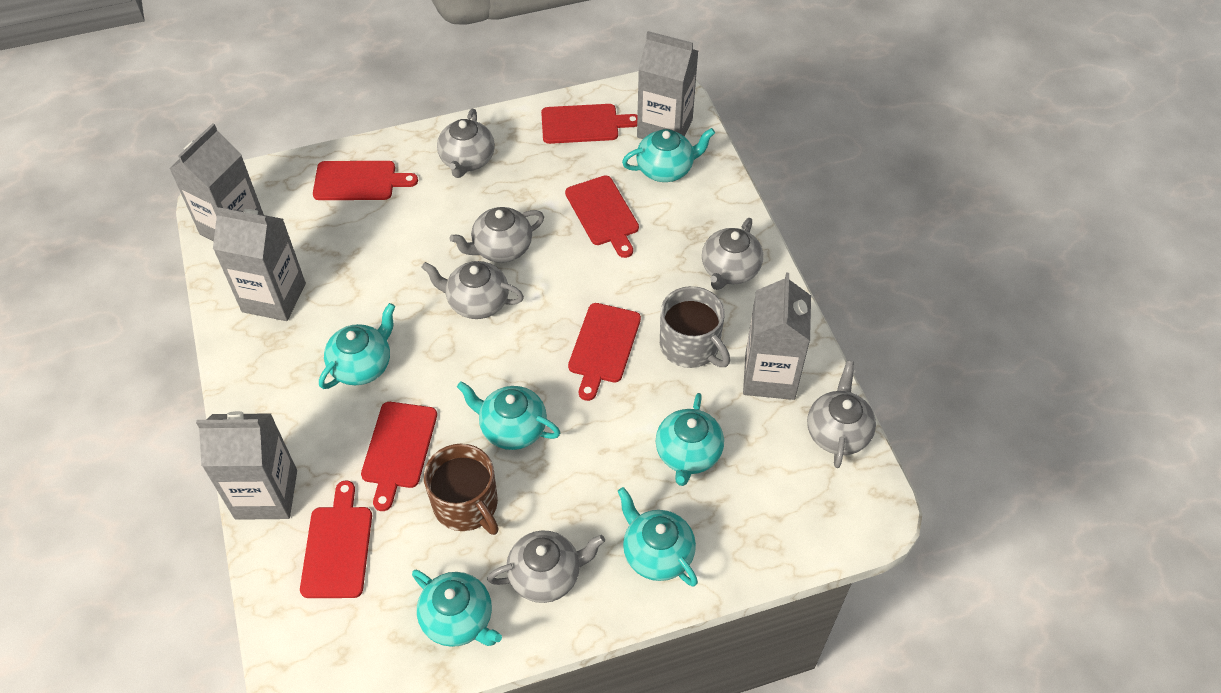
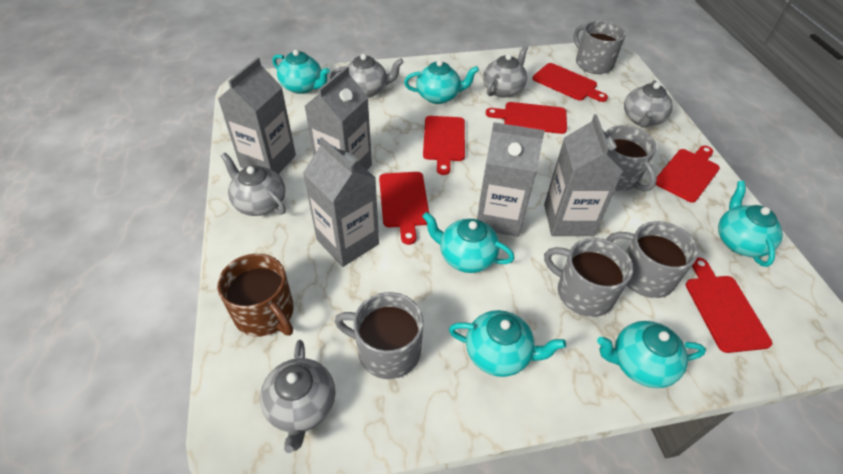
grey mug: 1 -> 5
grey teapot: 6 -> 5

